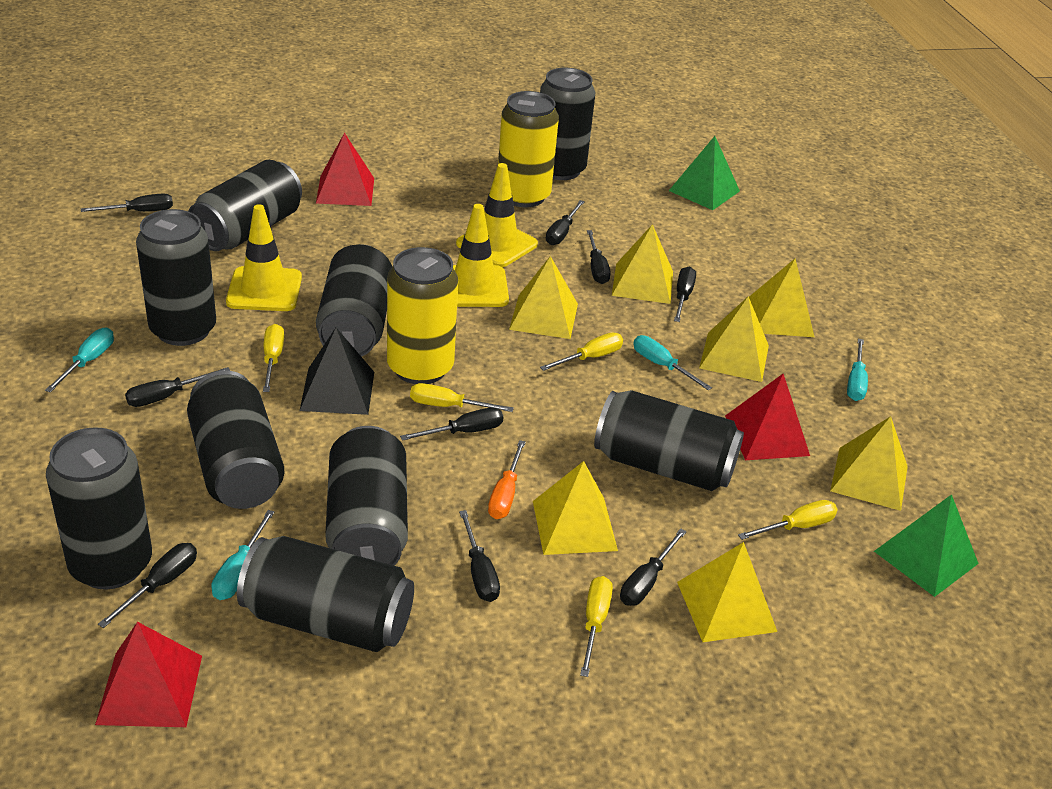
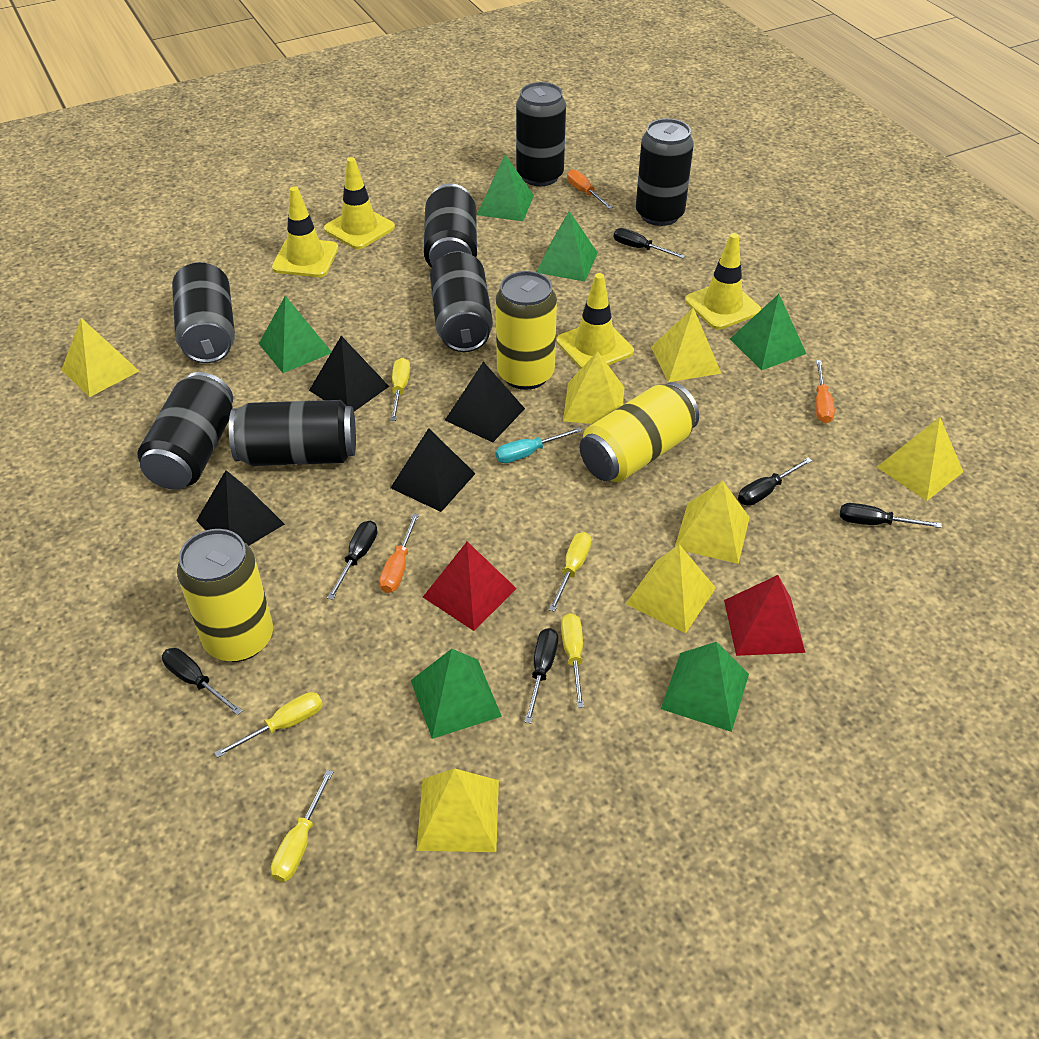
black can: 9 -> 7
black pyramid: 1 -> 4
black screwdriver: 9 -> 6
green pyramid: 2 -> 6
orange screwdriver: 1 -> 3
red pyramid: 3 -> 2
turquoise screwdriver: 4 -> 1
yellow can: 2 -> 3
yellow traffic cone: 3 -> 4

